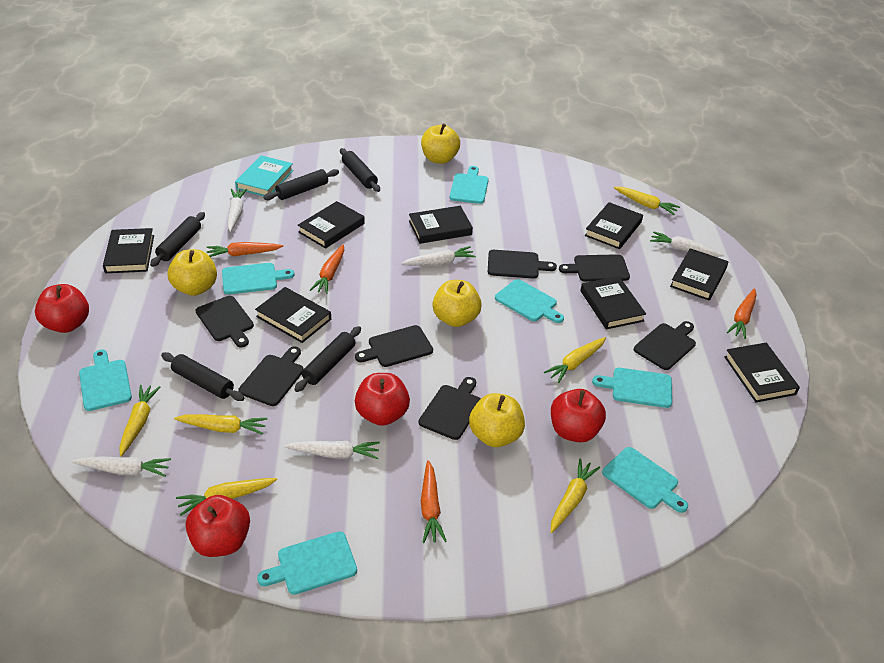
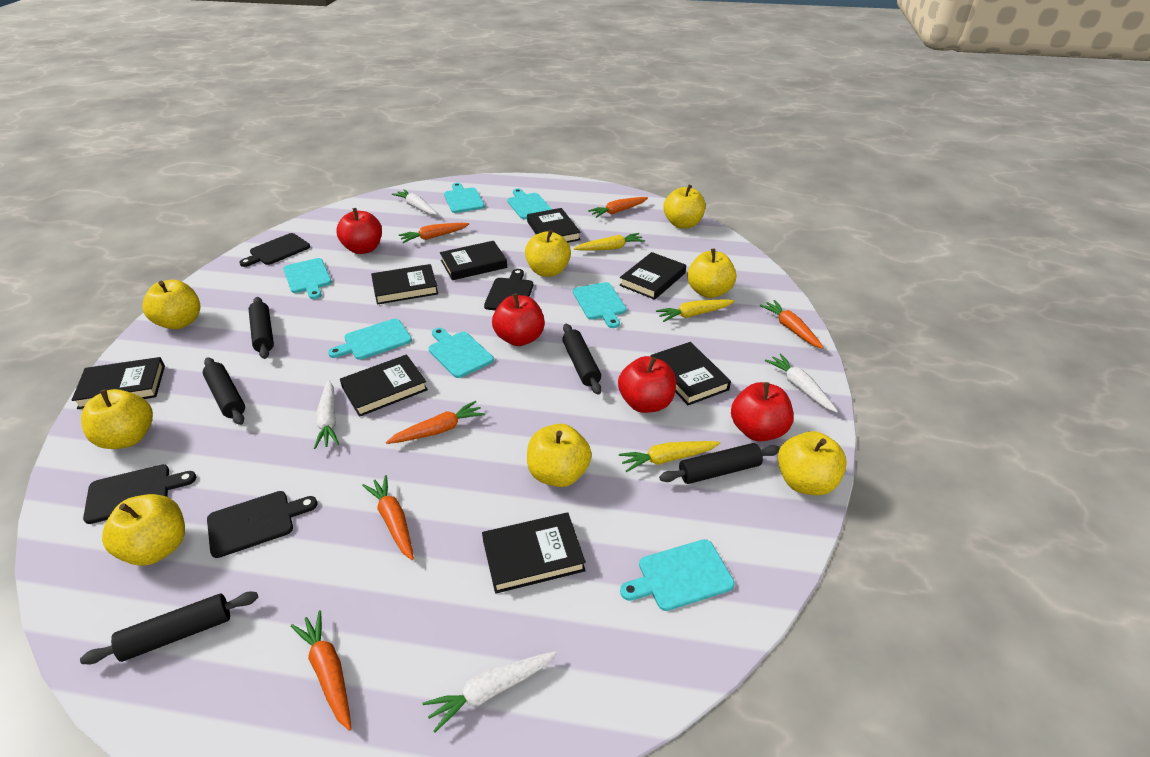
black cutting board: 7 -> 4
orange carrot: 4 -> 6
turquoise book: 1 -> 0
white carrot: 5 -> 4
yellow apple: 4 -> 8
yellow carrot: 6 -> 3

